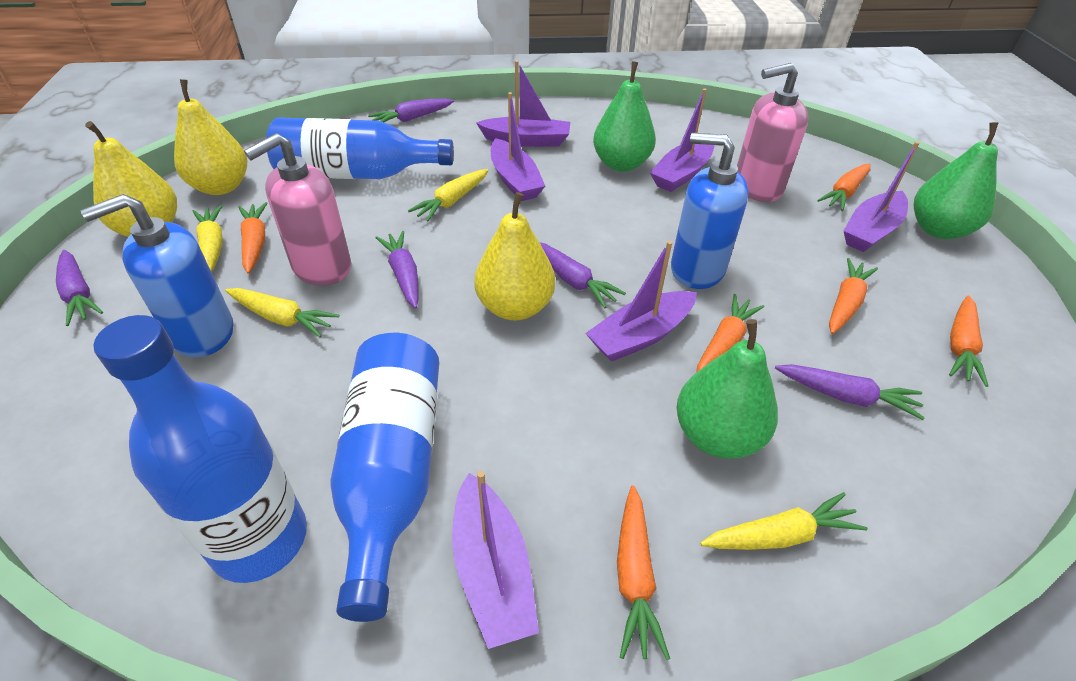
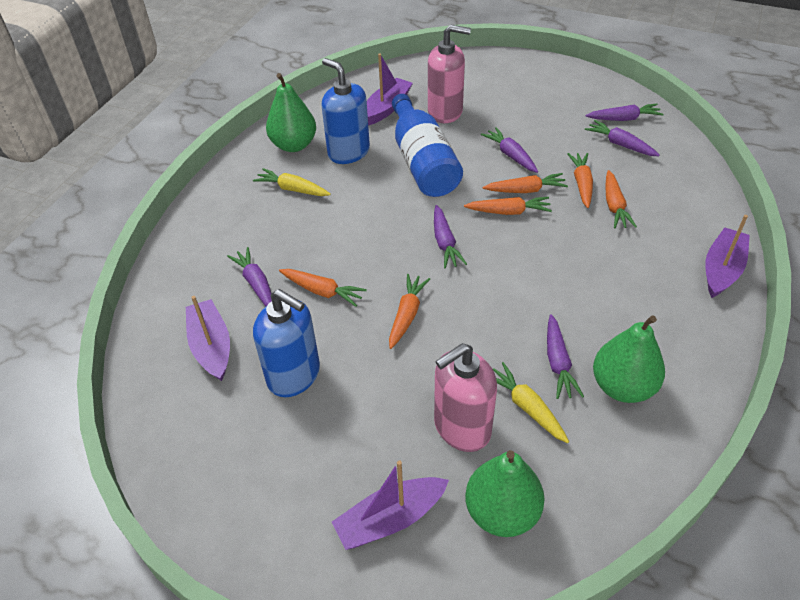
blue bottle: 3 -> 1
purple boat: 6 -> 4
purple carrot: 5 -> 6
yellow carrot: 4 -> 2
yellow pear: 3 -> 0

